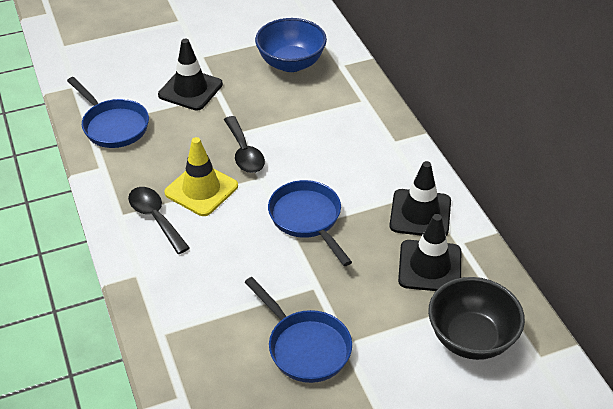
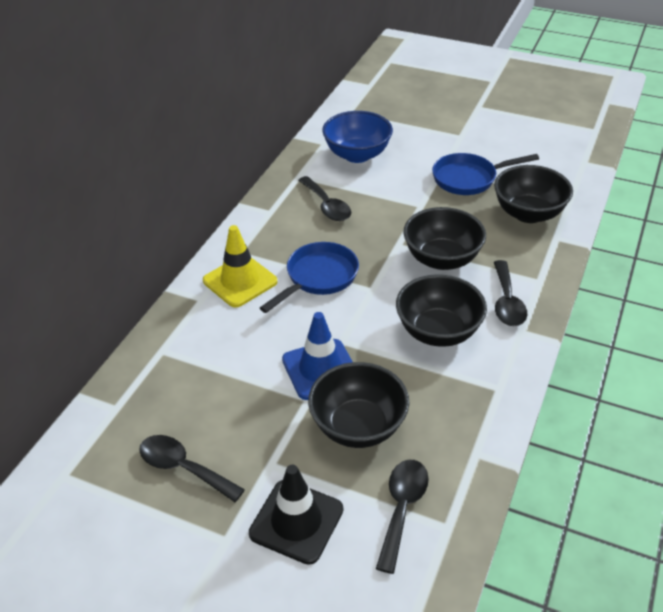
black bowl: 1 -> 4
black spoon: 2 -> 4
black traffic cone: 3 -> 1
blue pan: 3 -> 2
blue traffic cone: 0 -> 1

